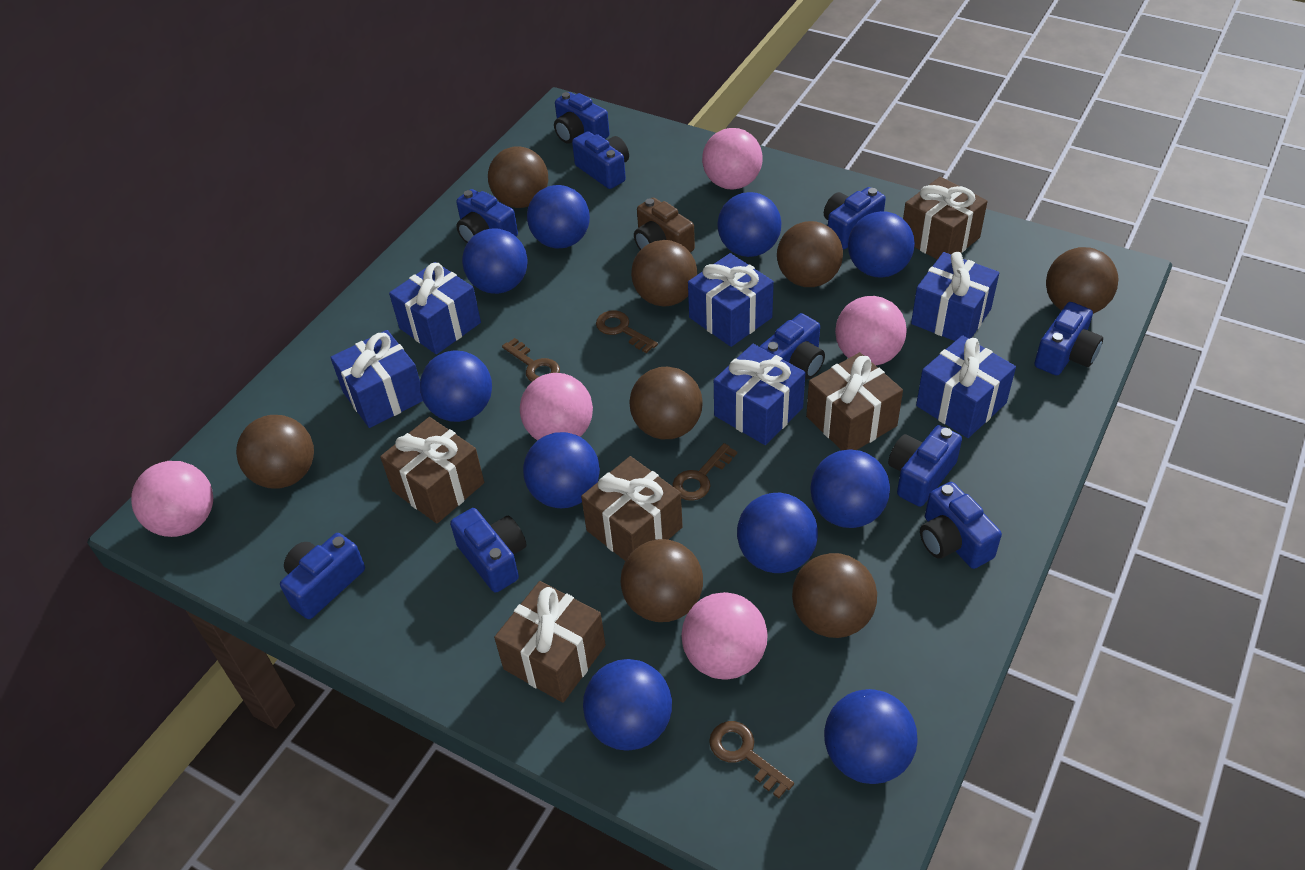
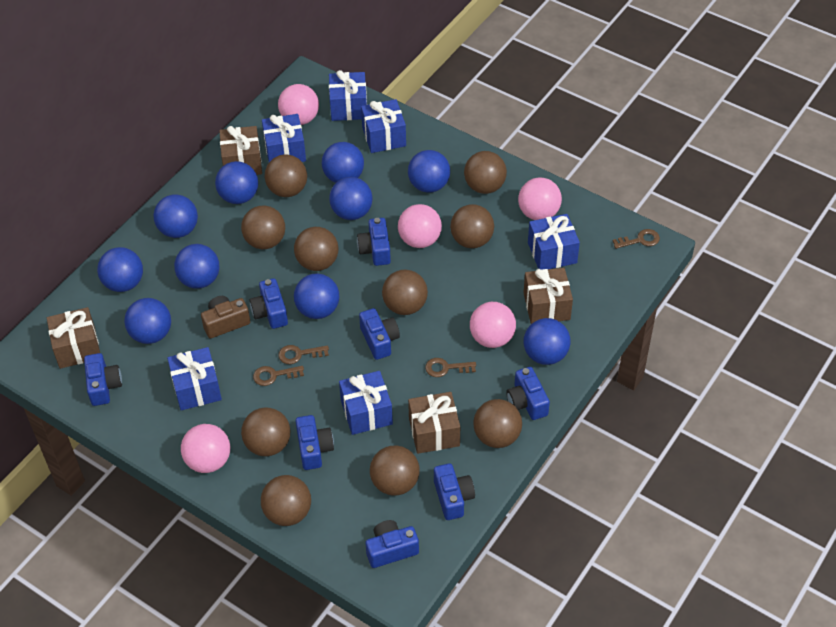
blue camera: 10 -> 8
brown ball: 8 -> 10
brown gift: 5 -> 4

